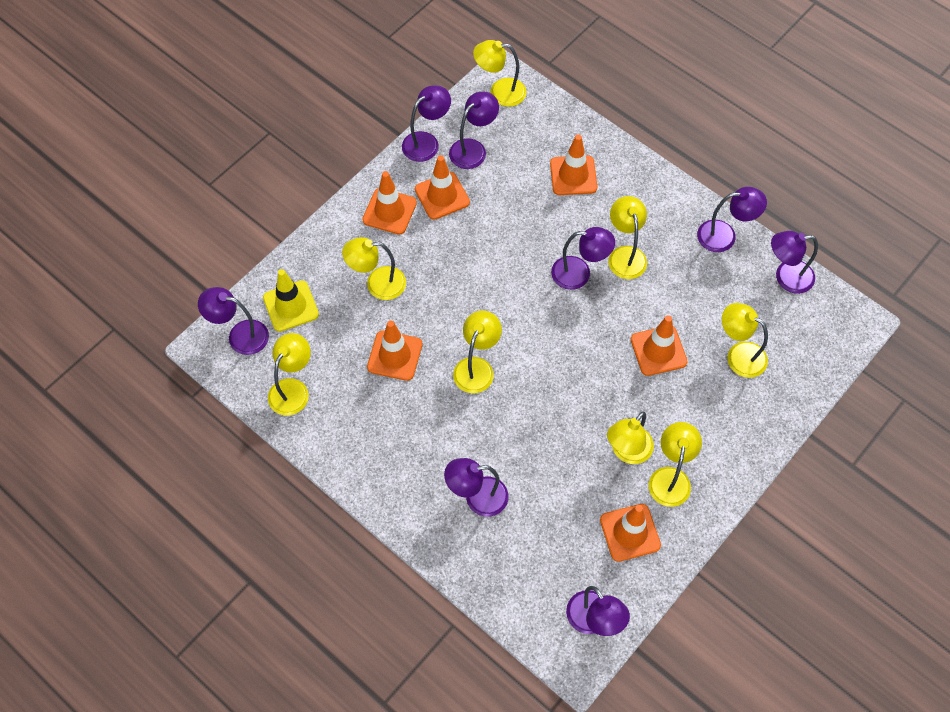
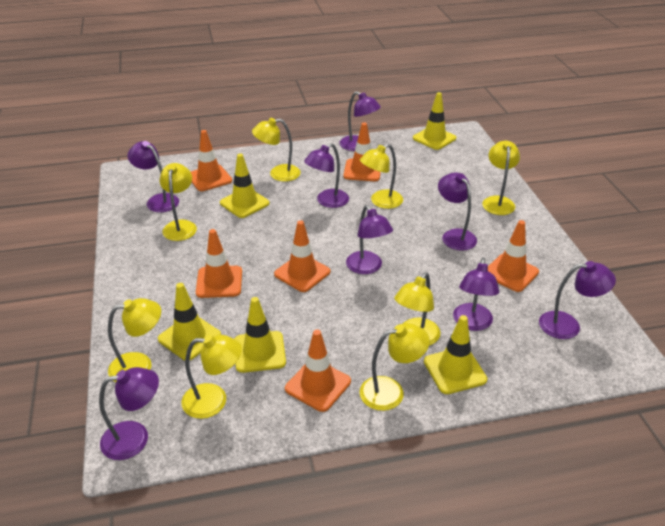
yellow traffic cone: 1 -> 5

